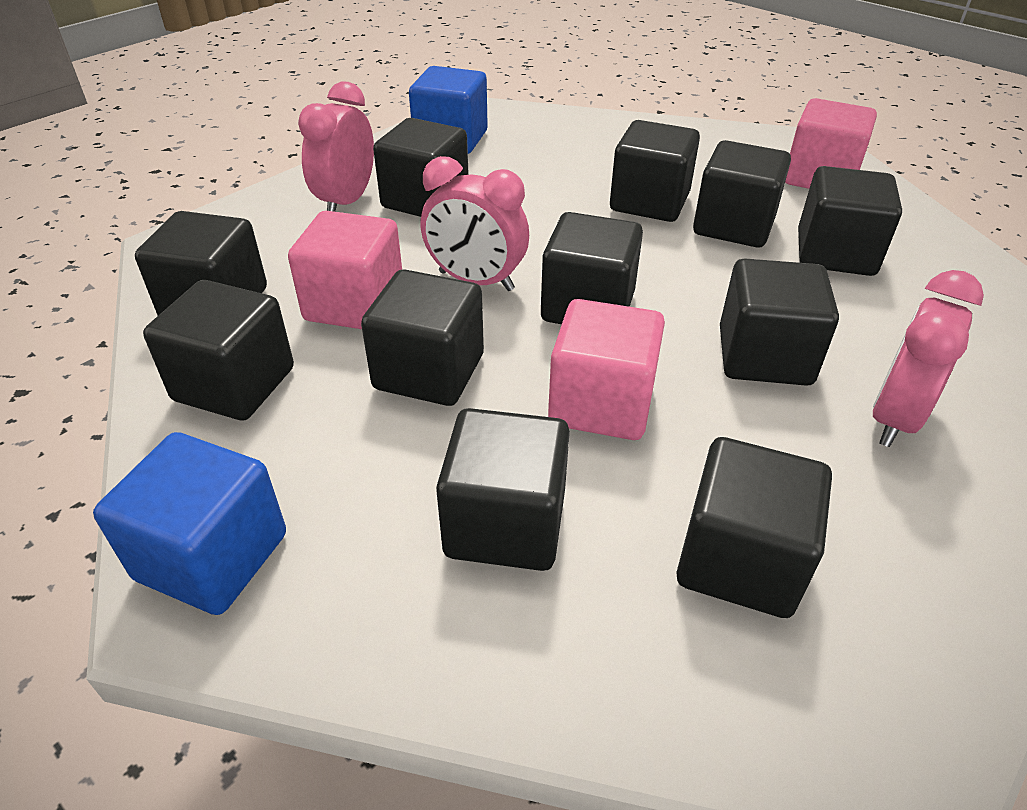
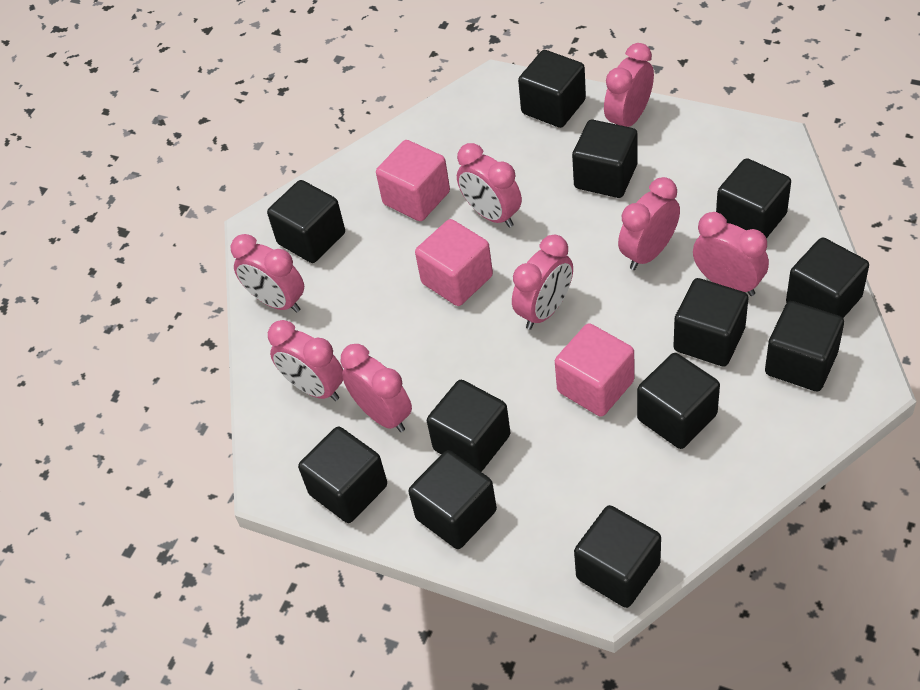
black cube: 11 -> 12
blue cube: 2 -> 0
pink clock: 3 -> 8

